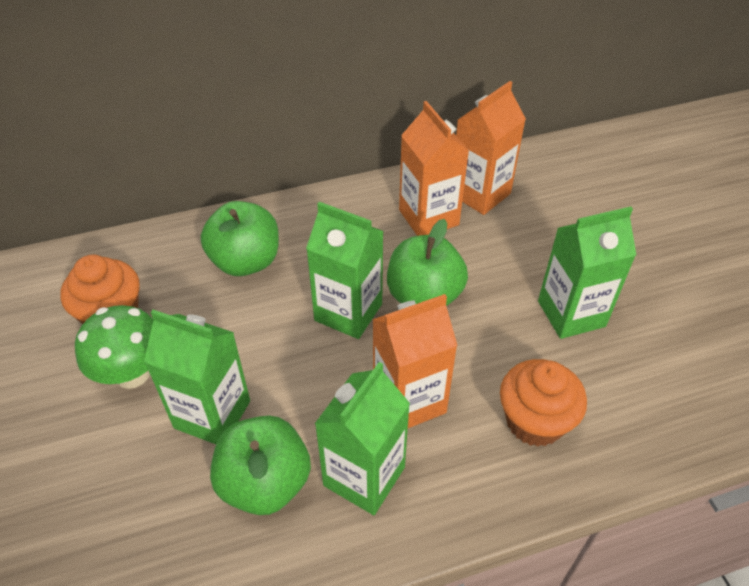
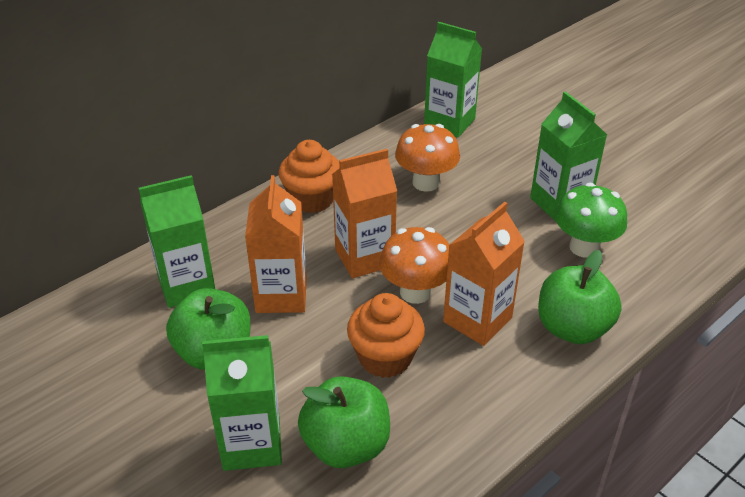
orange mushroom: 0 -> 2

